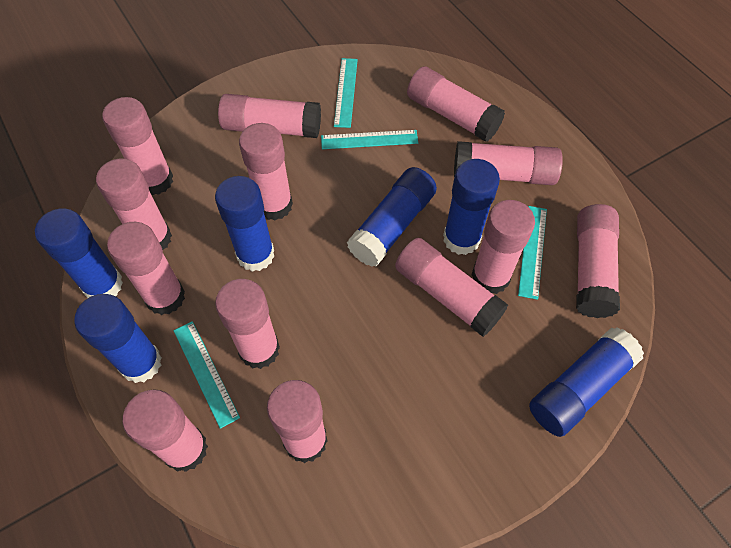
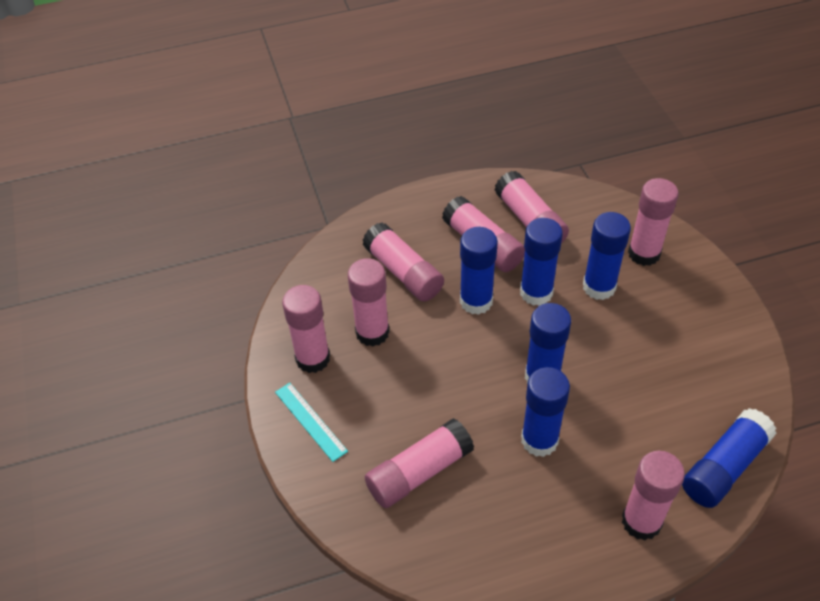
pink glue stick: 13 -> 8
turquoise ruler: 4 -> 1

